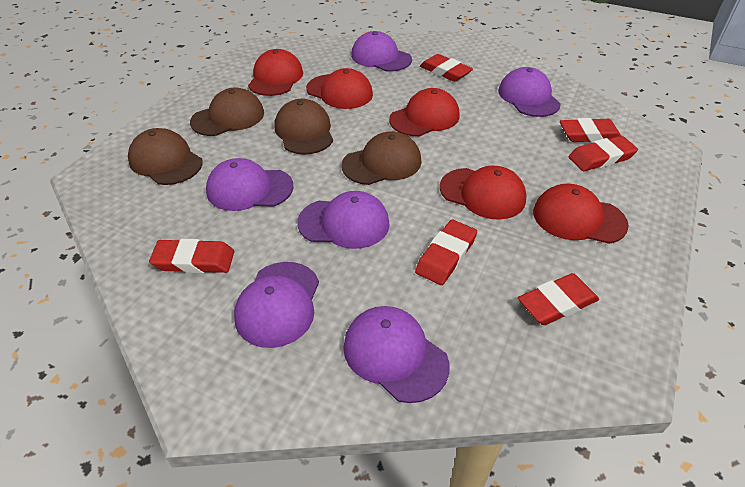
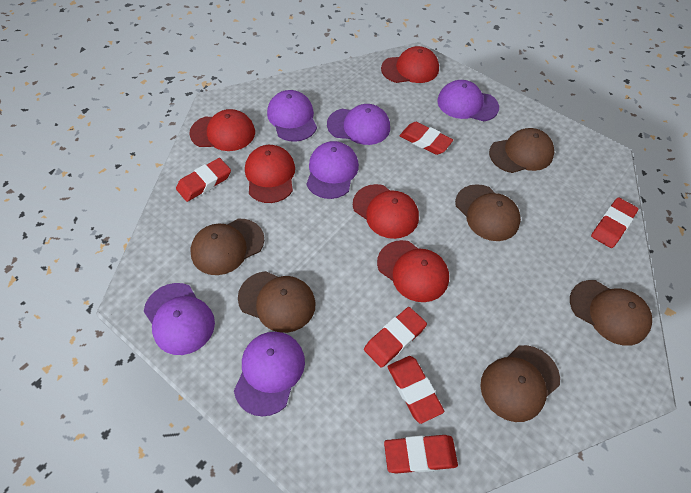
brown cap: 4 -> 6

